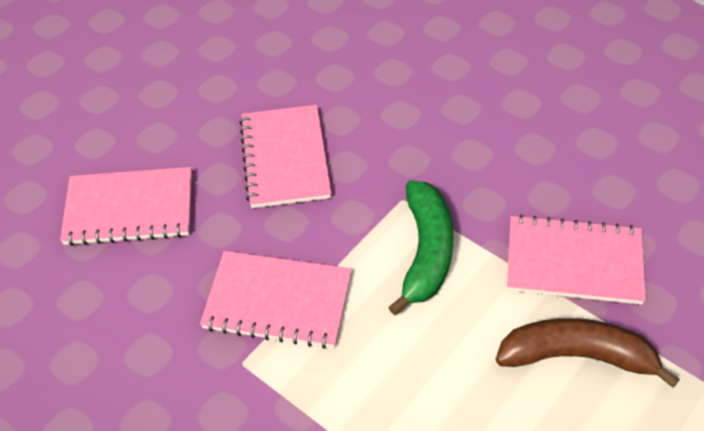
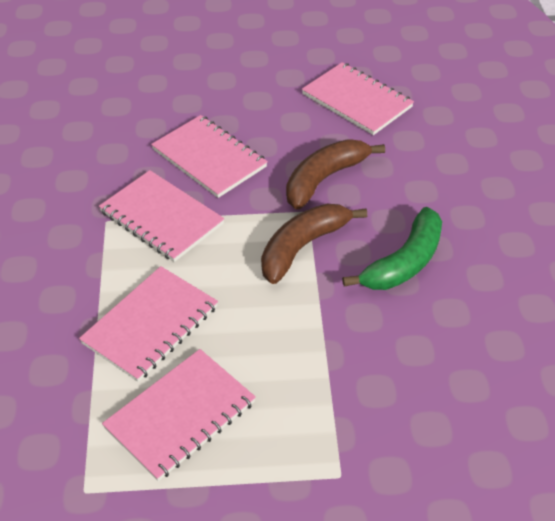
brown banana: 1 -> 2
pink notebook: 4 -> 5

